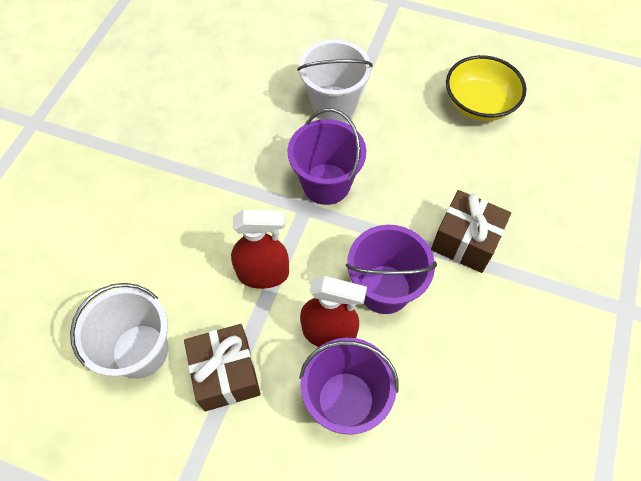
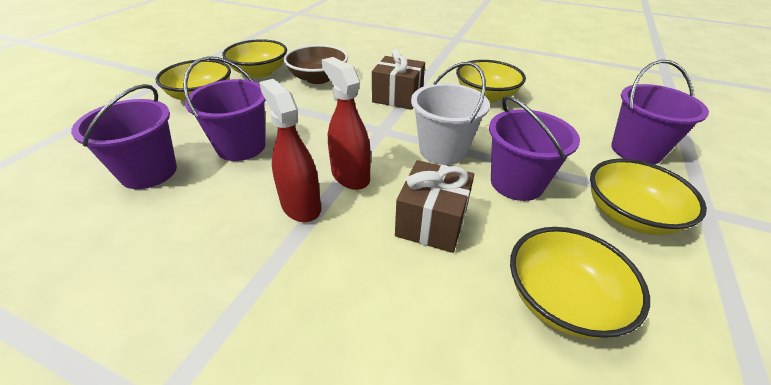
brown bowl: 0 -> 1
purple bucket: 3 -> 4
white bucket: 2 -> 1
yellow bowl: 1 -> 5

